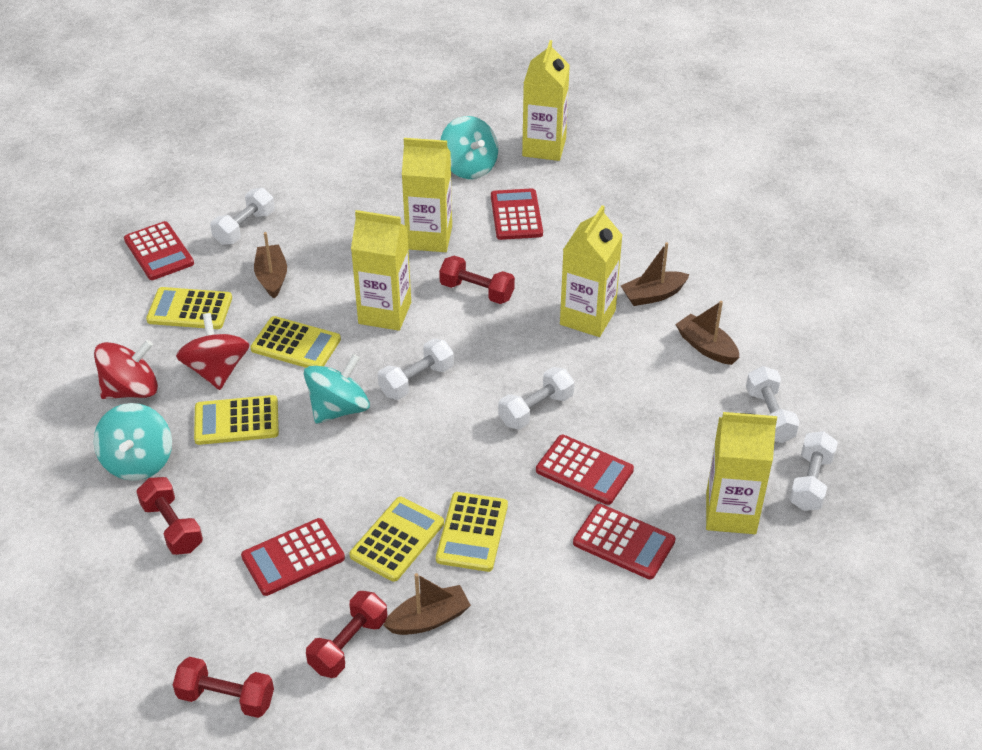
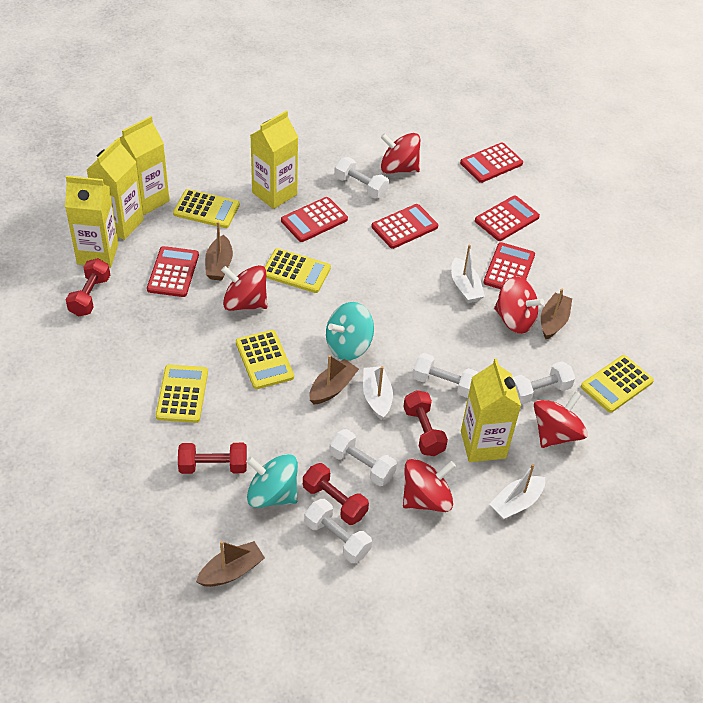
red calculator: 5 -> 6
red spinning top: 2 -> 5
turquoise spinning top: 3 -> 2
white boat: 0 -> 3

